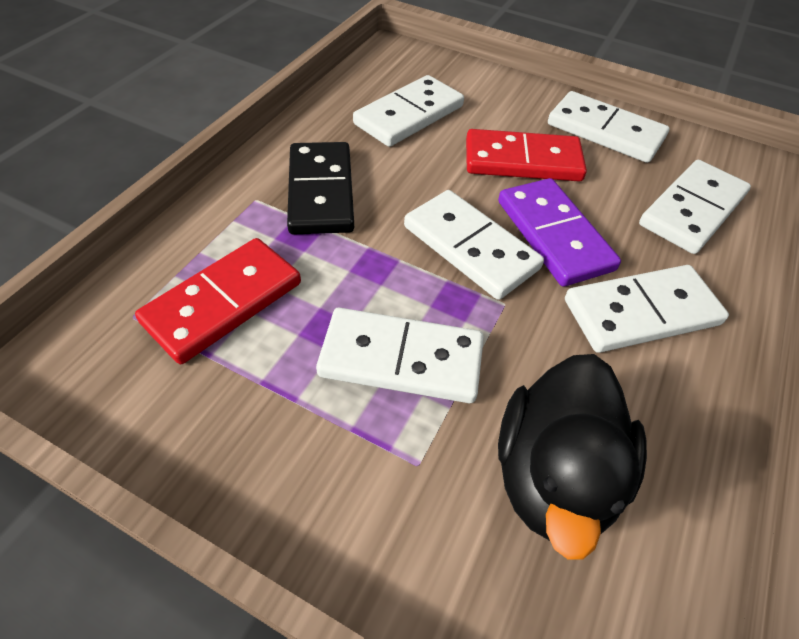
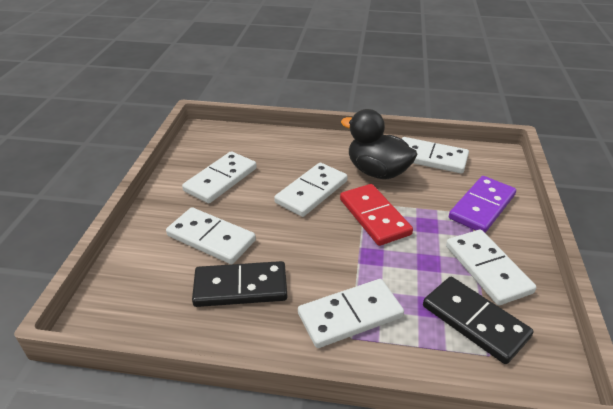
black domino: 1 -> 2
red domino: 2 -> 1

